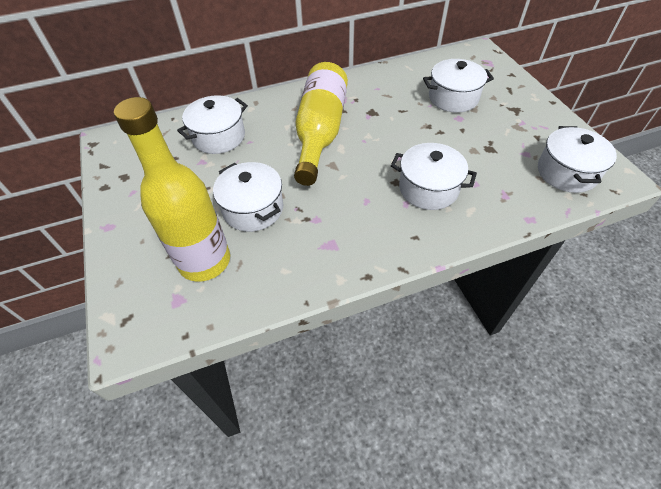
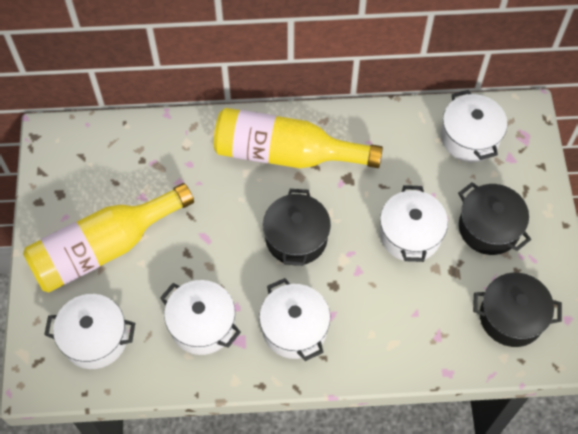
black pot: 0 -> 3

